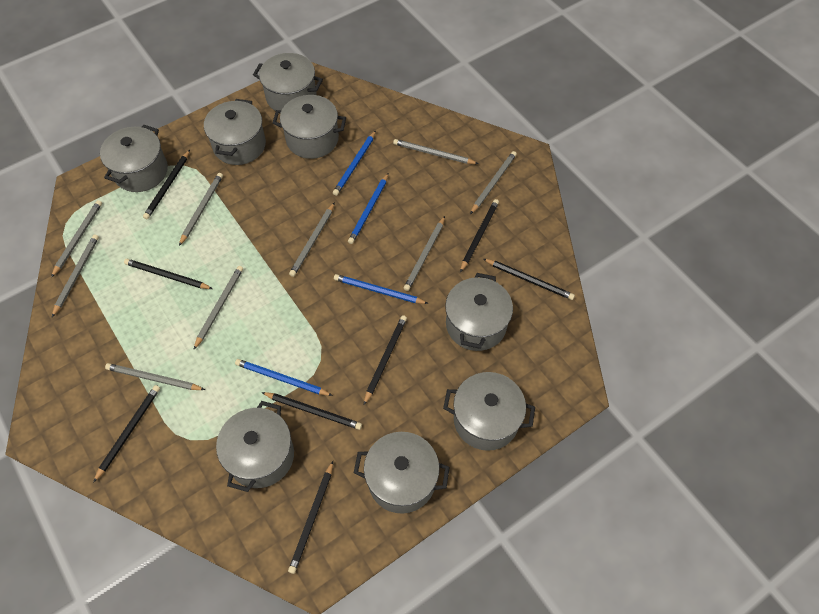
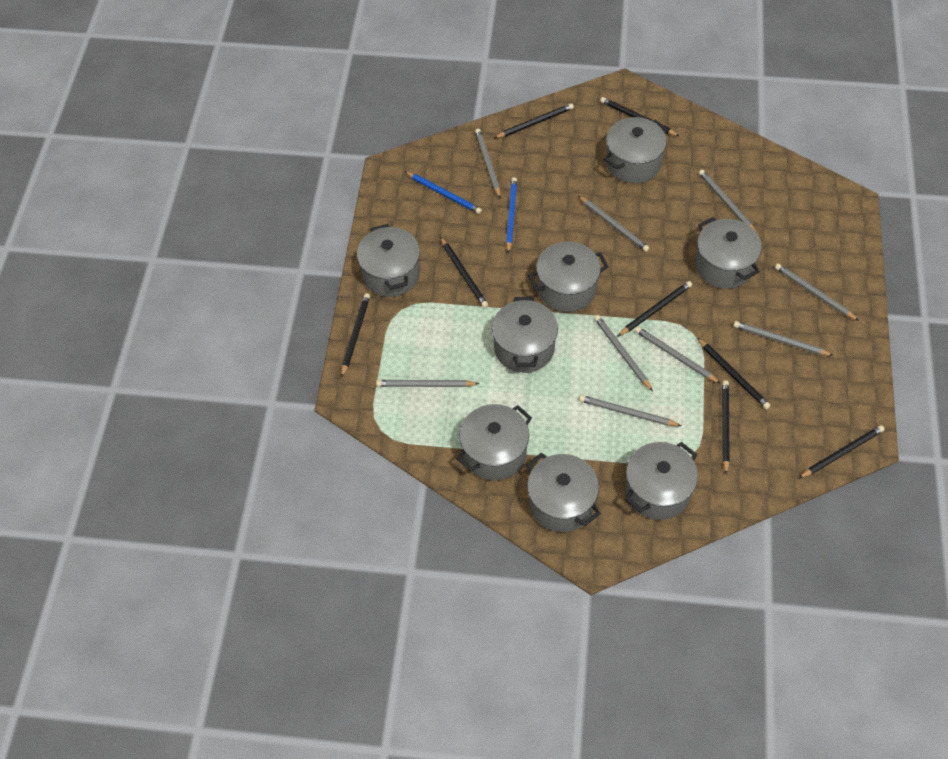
blue pencil: 4 -> 2

